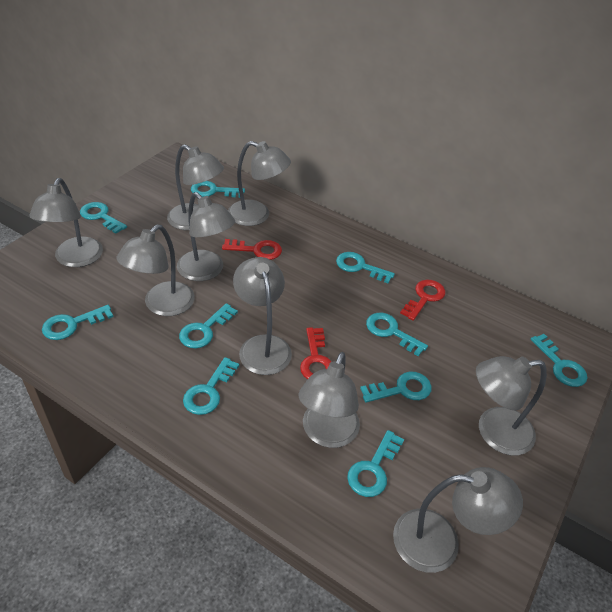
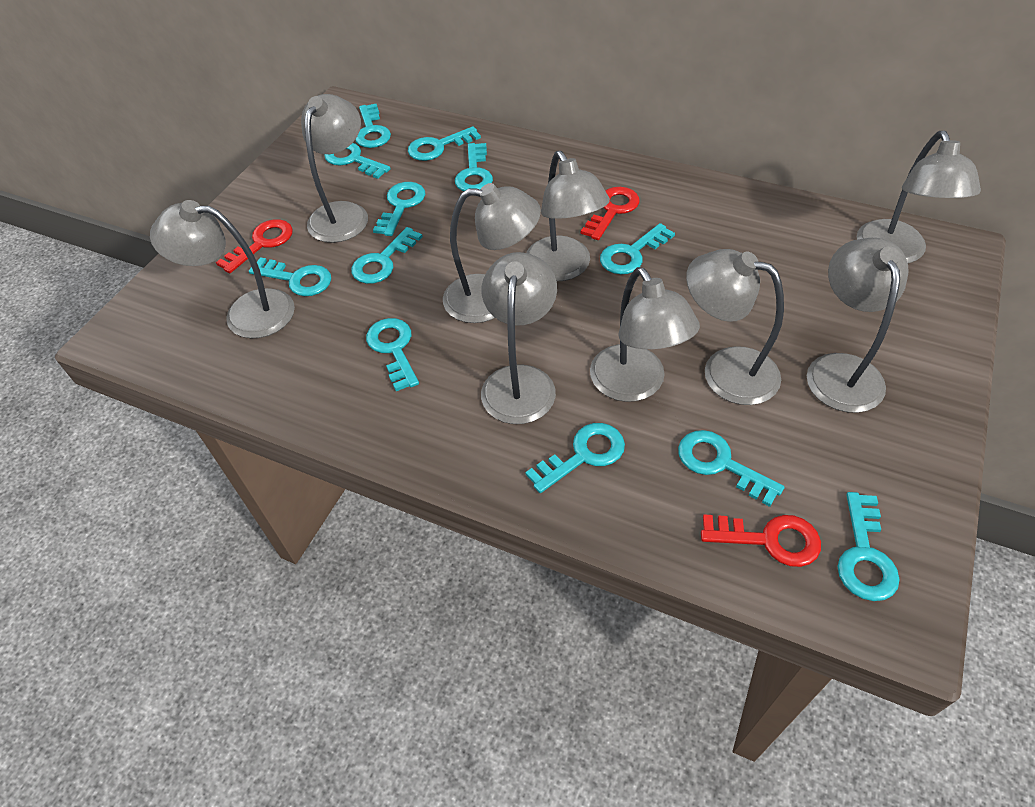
turquoise key: 10 -> 12

